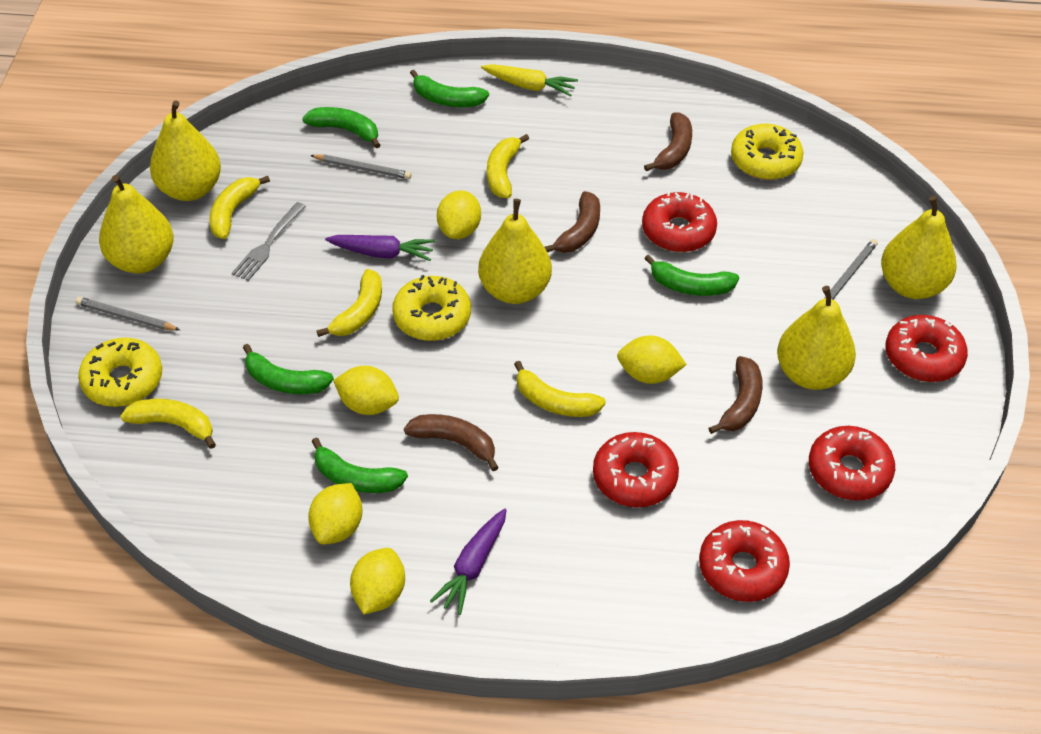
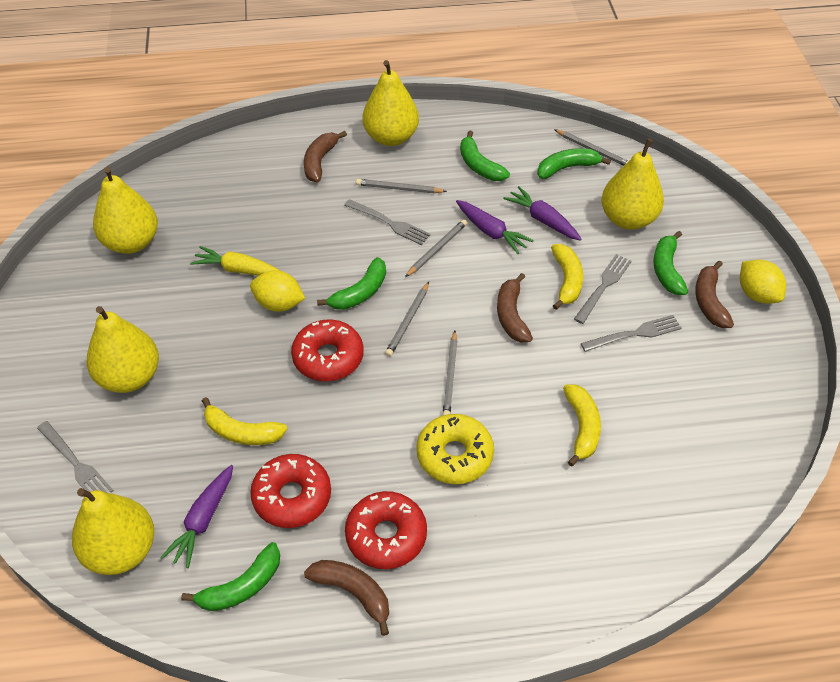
grey fork: 1 -> 4
grey pencil: 3 -> 5
purple carrot: 2 -> 3
red donut: 5 -> 3
yellow banana: 5 -> 3
yellow donut: 3 -> 1
yellow lemon: 5 -> 2

